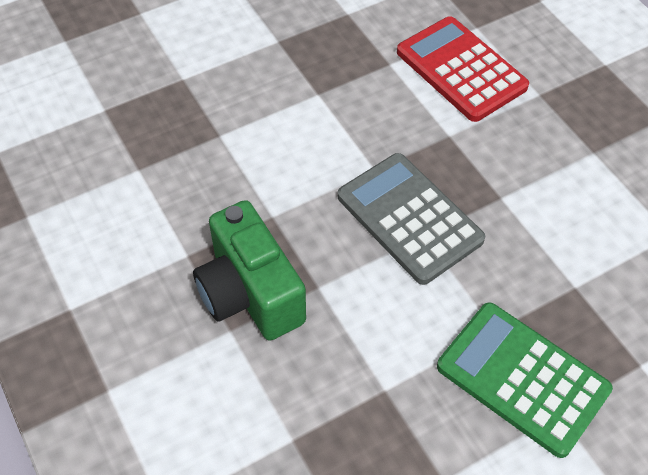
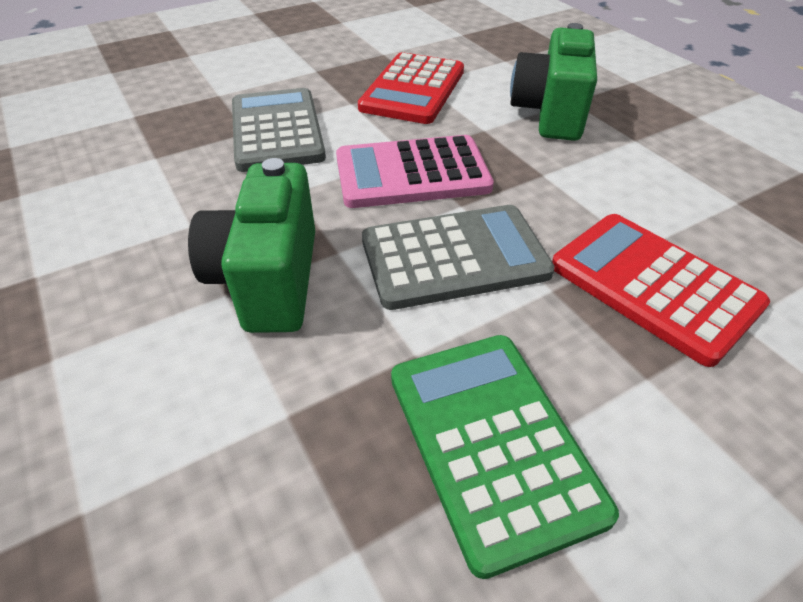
green camera: 1 -> 2
grey calculator: 1 -> 2
pink calculator: 0 -> 1
red calculator: 1 -> 2

